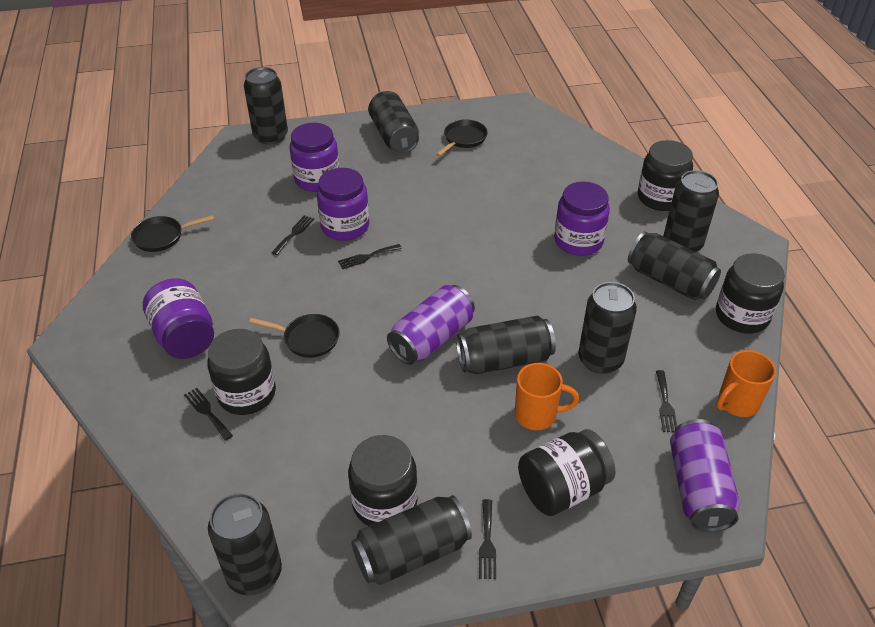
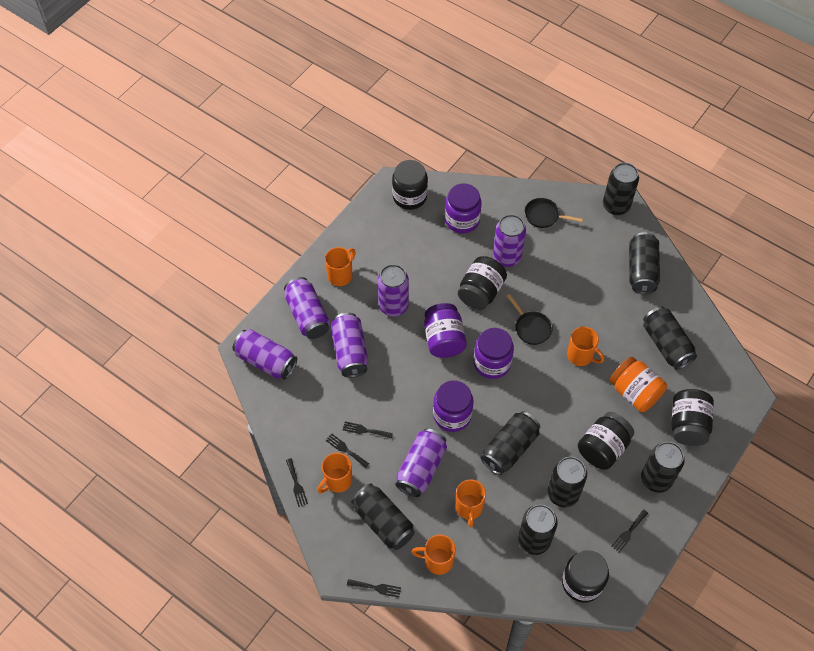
black pan: 3 -> 2
orange jar: 0 -> 1
orange mug: 2 -> 5
purple can: 2 -> 6

